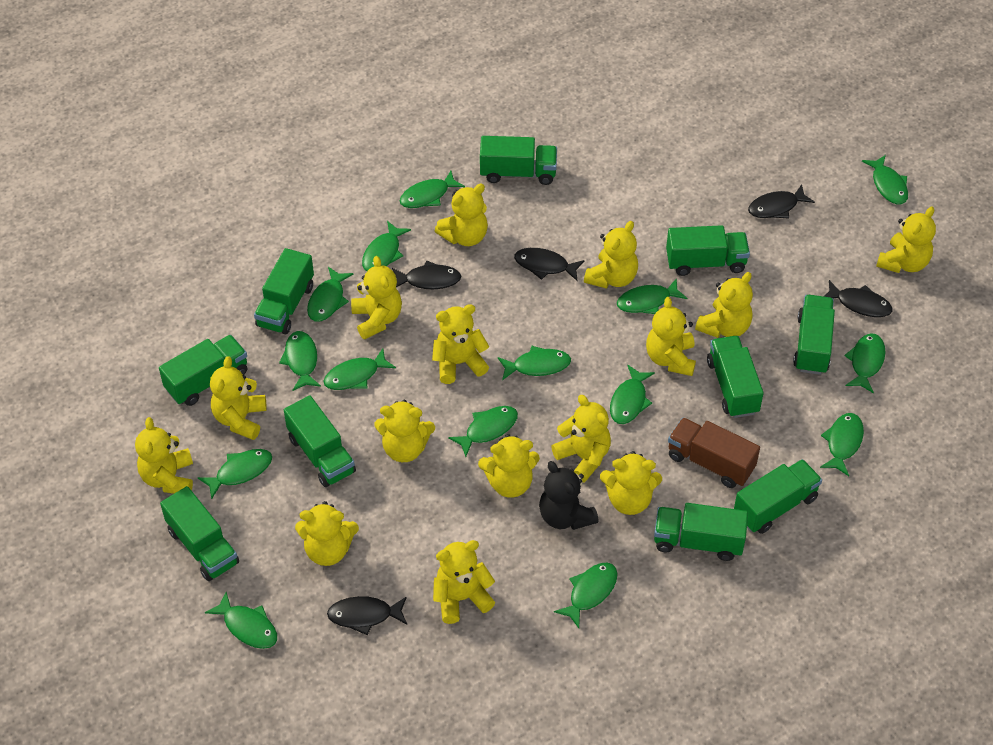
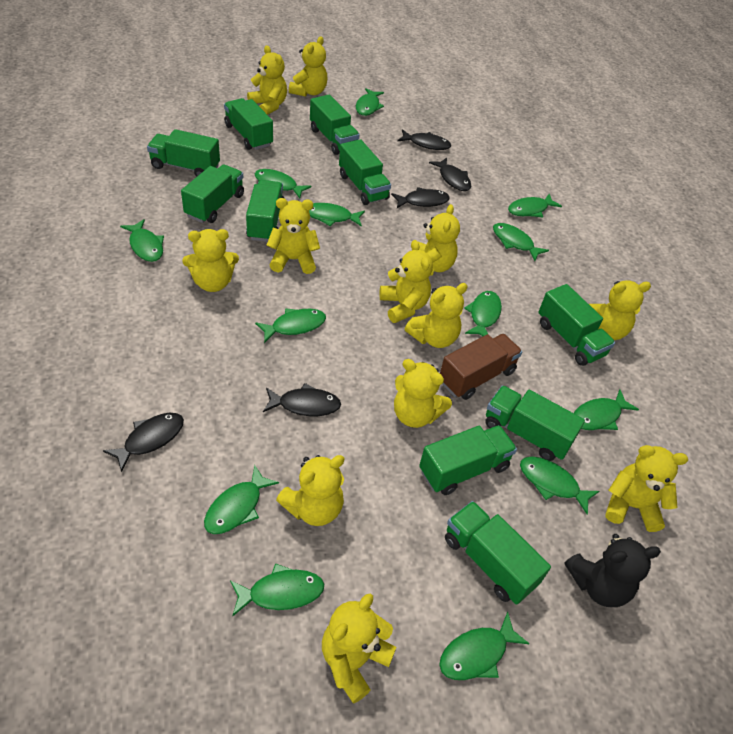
green fish: 15 -> 13
yellow teddy bear: 15 -> 12

